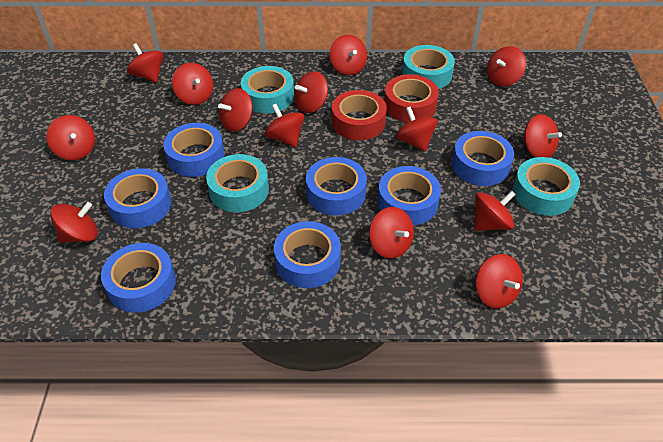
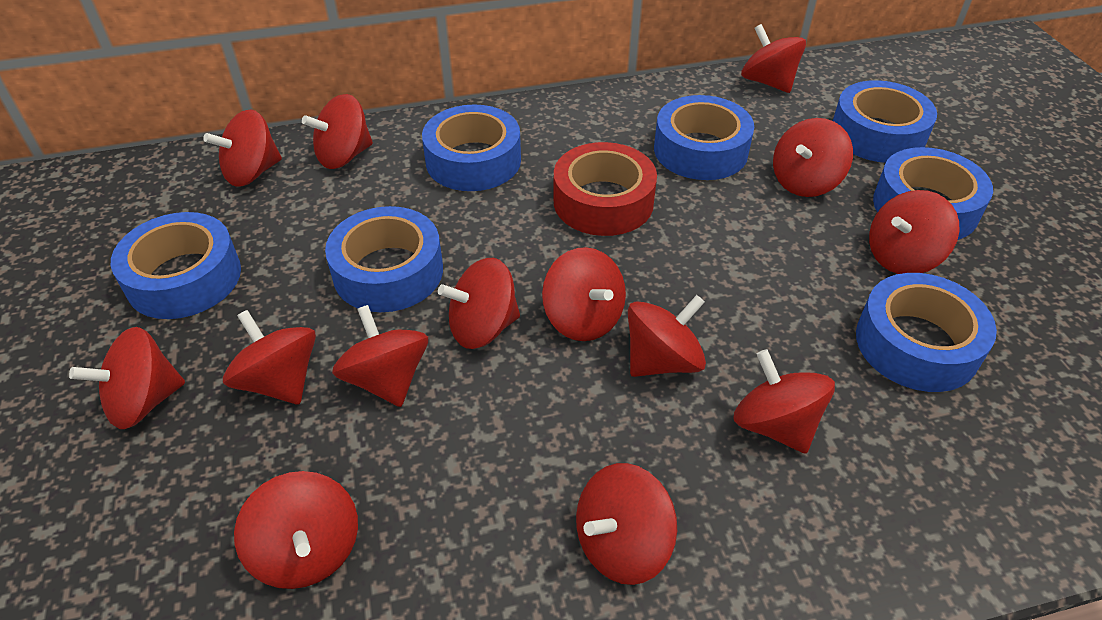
red tape: 2 -> 1
turquoise tape: 4 -> 0

